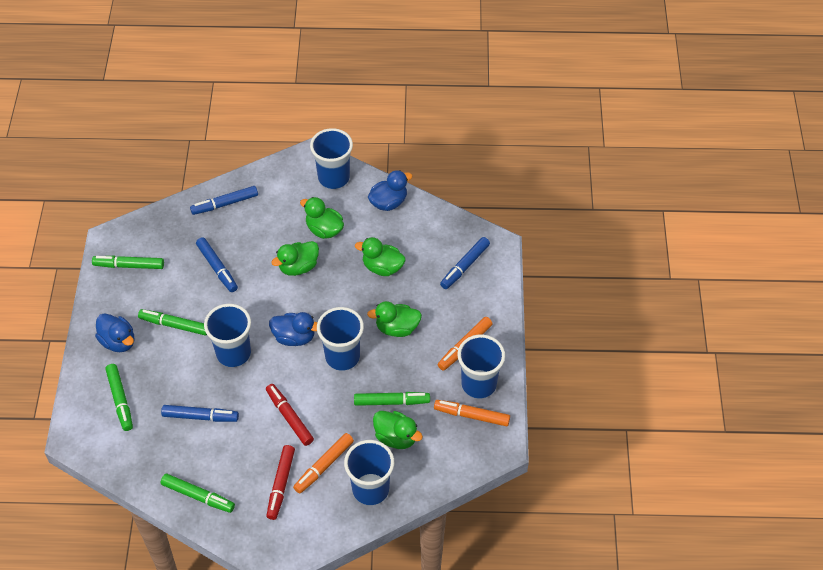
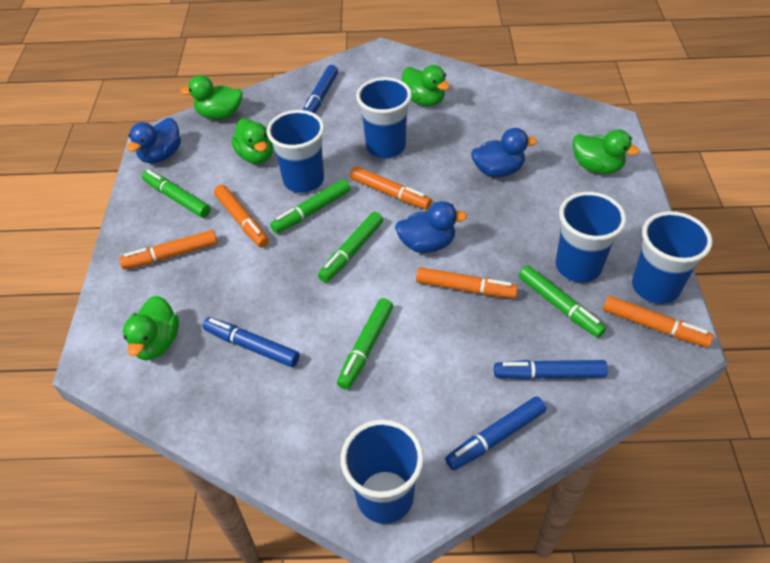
orange marker: 3 -> 5
red marker: 2 -> 0

